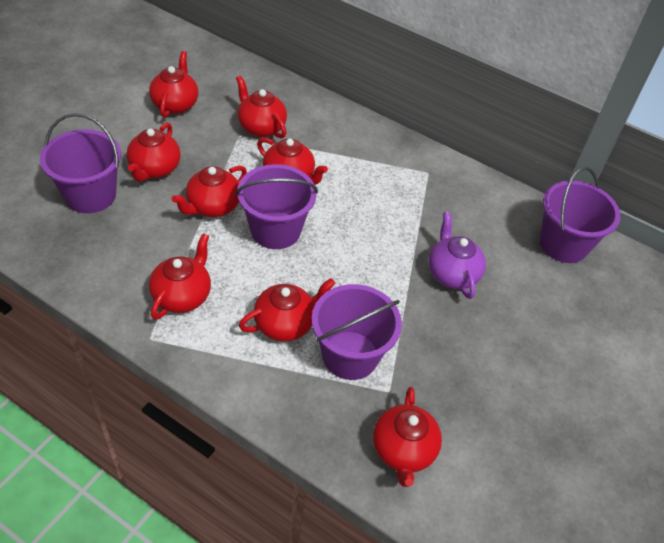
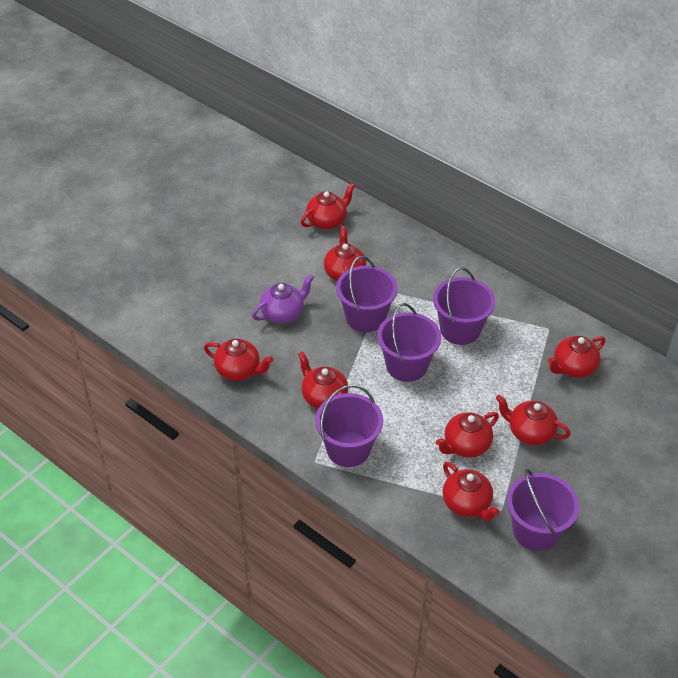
purple bucket: 4 -> 5

